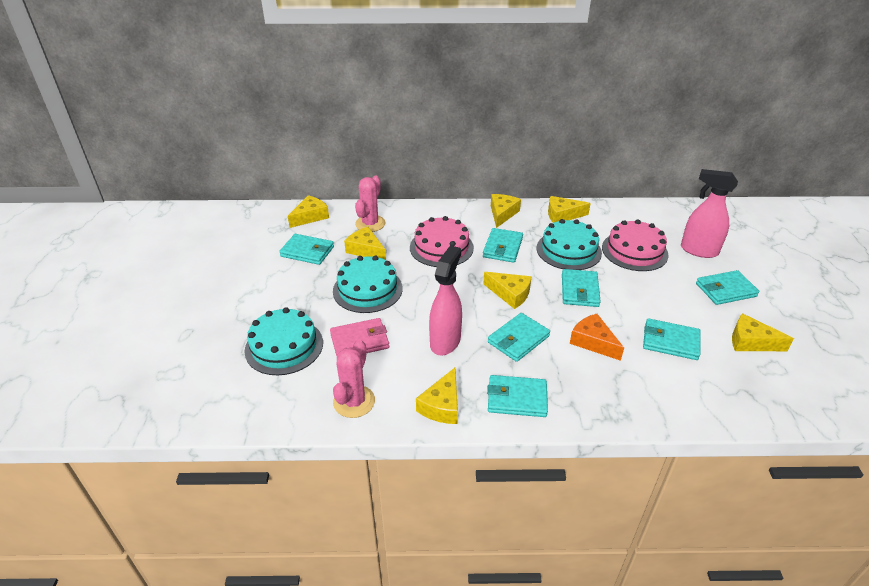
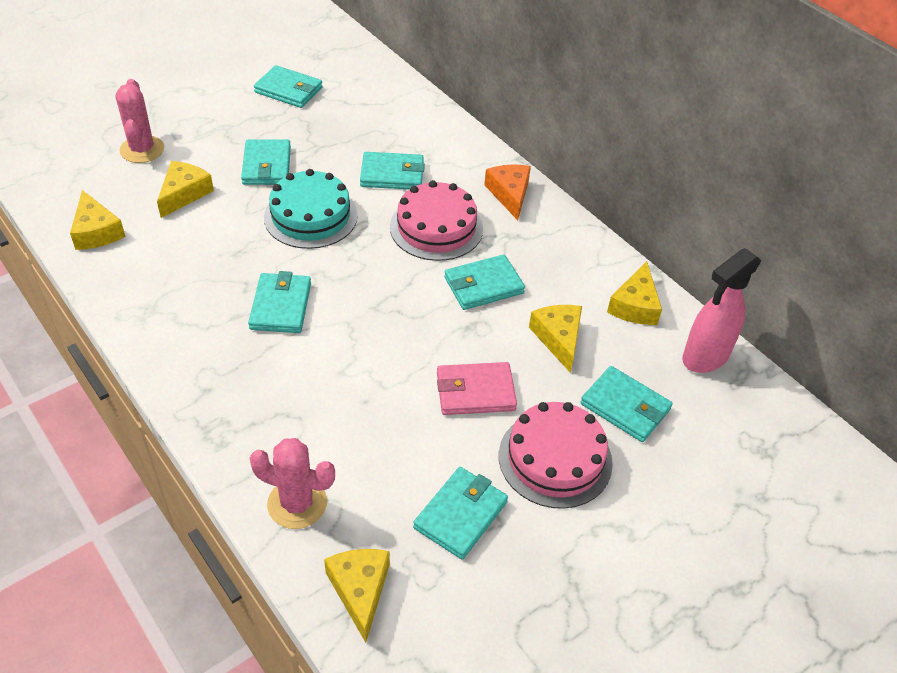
pink spray bottle: 2 -> 1
turquoise cake: 3 -> 1
yellow cheese: 7 -> 5

